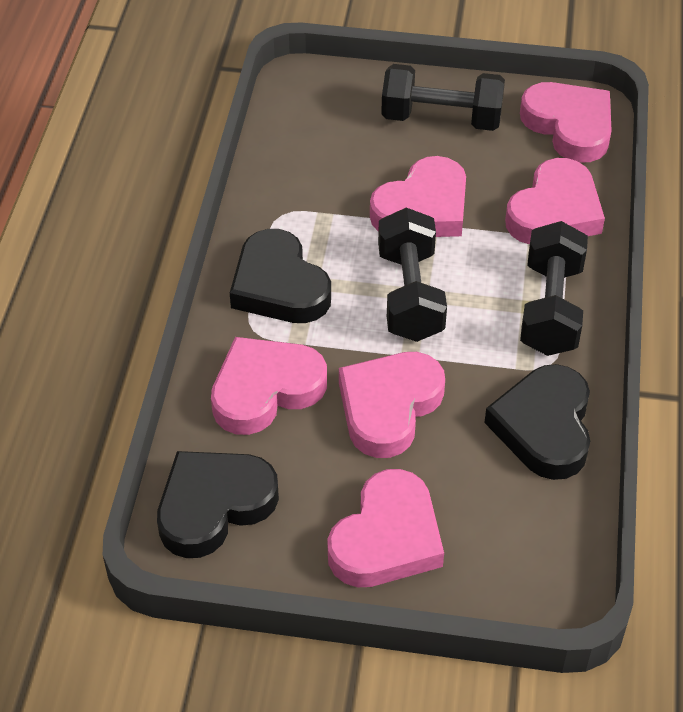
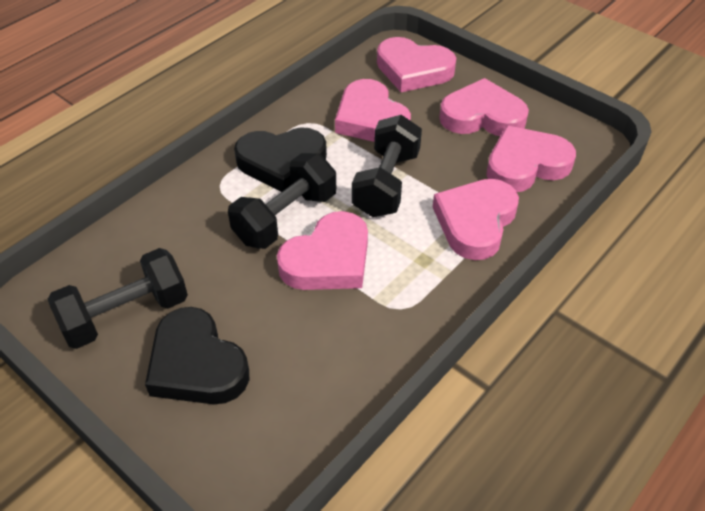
black heart: 3 -> 2

